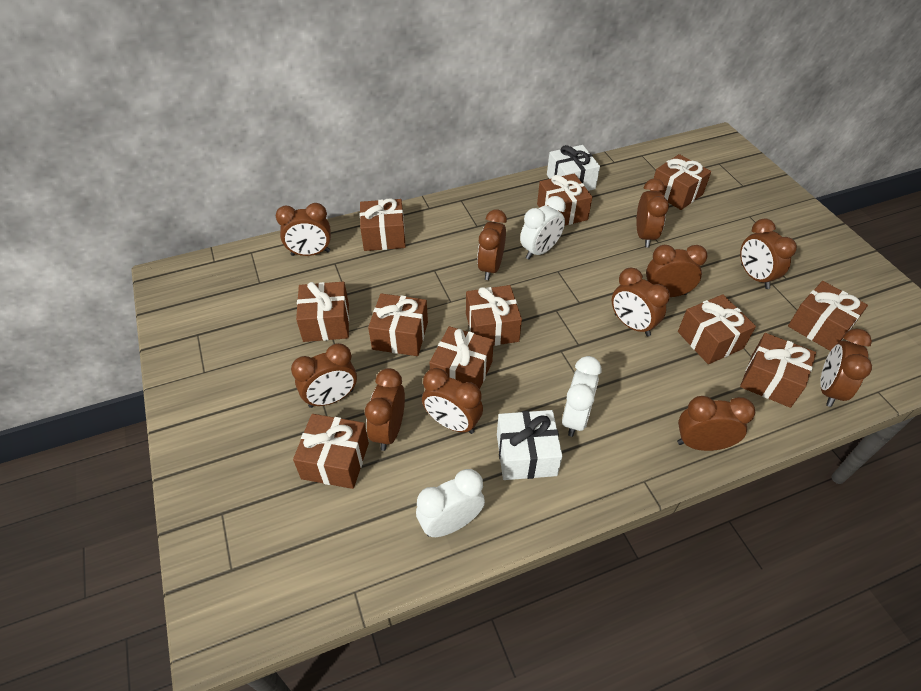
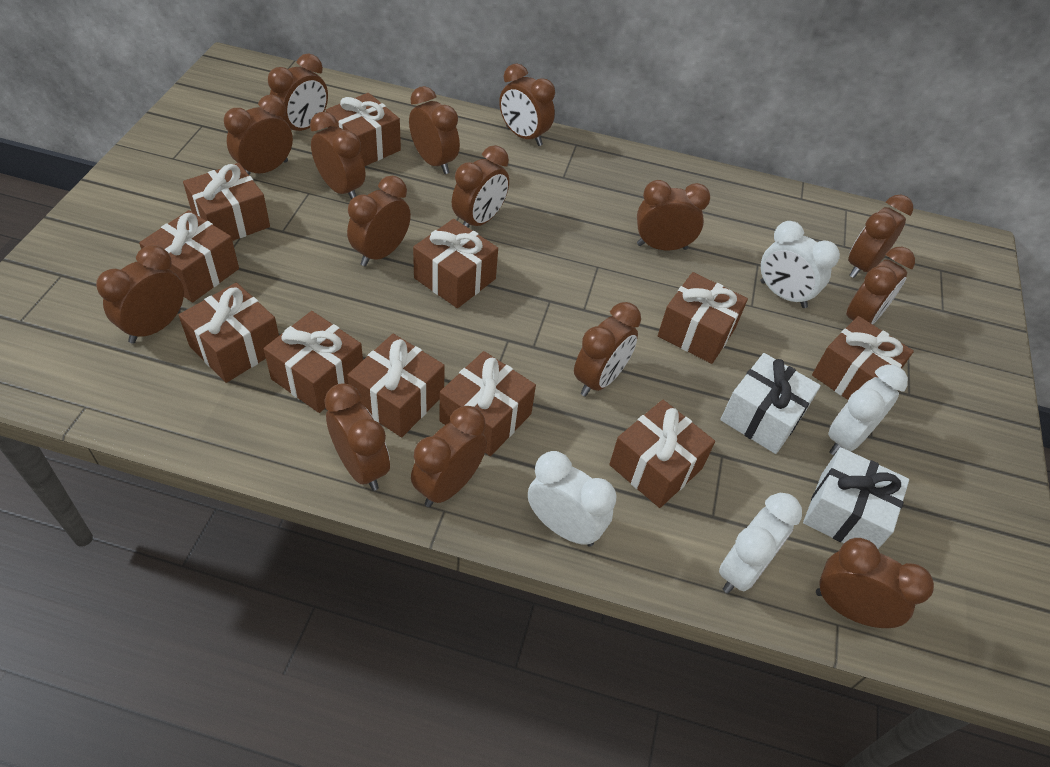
brown clock: 11 -> 15
white clock: 3 -> 4

